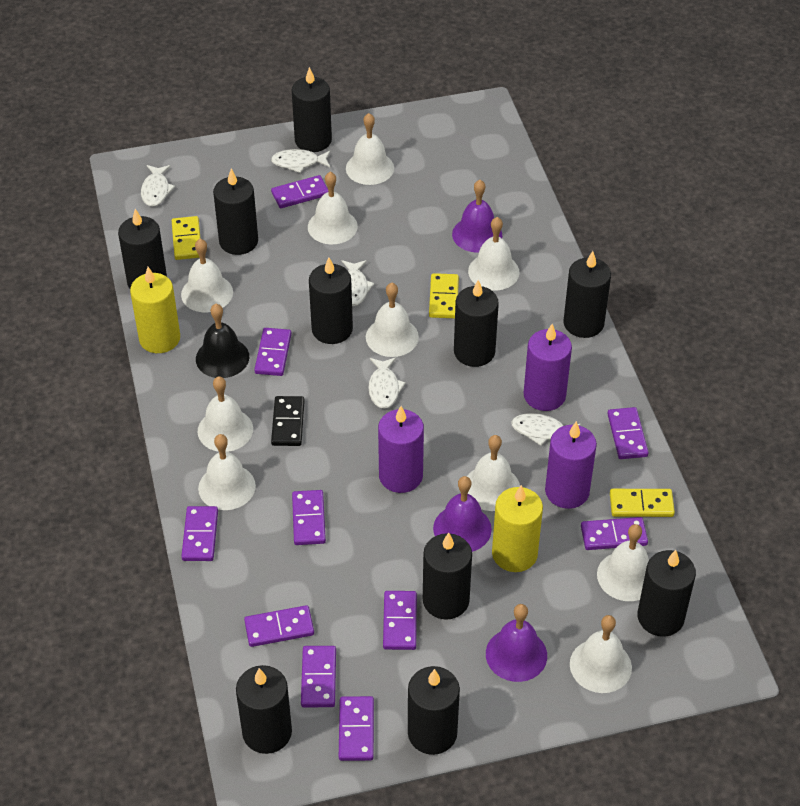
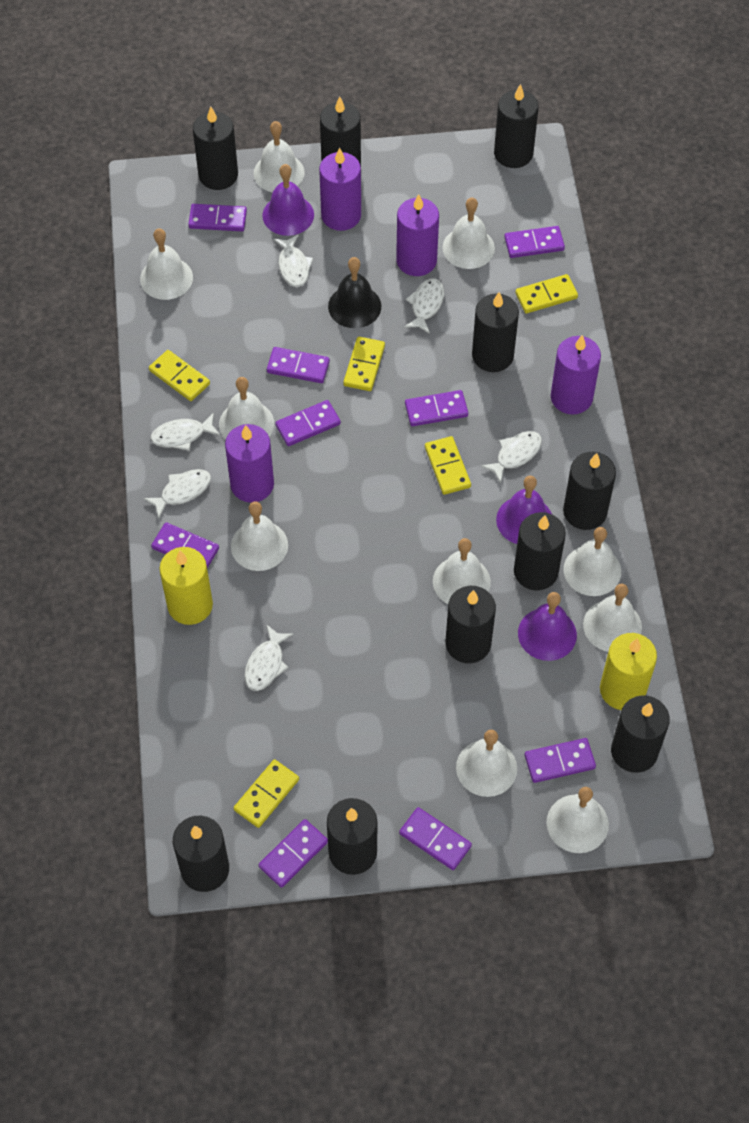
black domino: 1 -> 0
purple candle: 3 -> 4
purple domino: 10 -> 9
white fish: 5 -> 6
yellow domino: 3 -> 5

